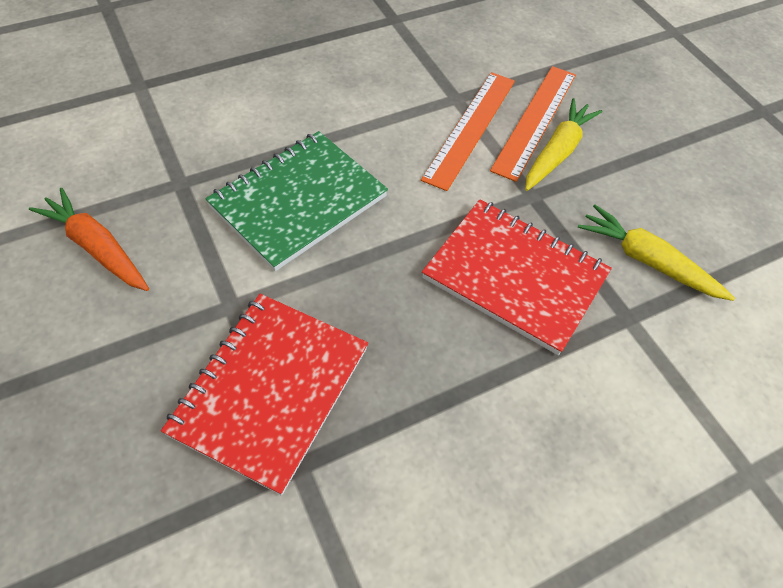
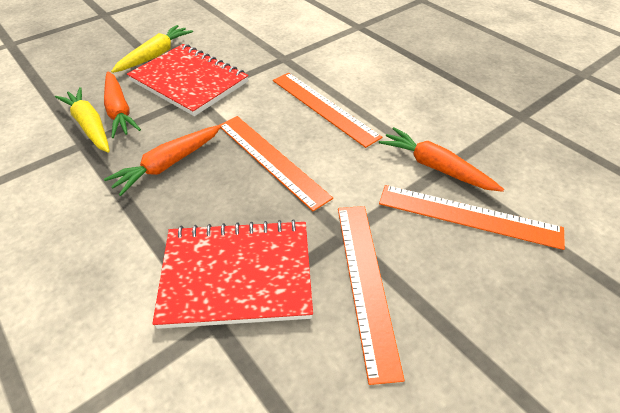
green notebook: 1 -> 0
orange carrot: 1 -> 3
orange ruler: 2 -> 4

